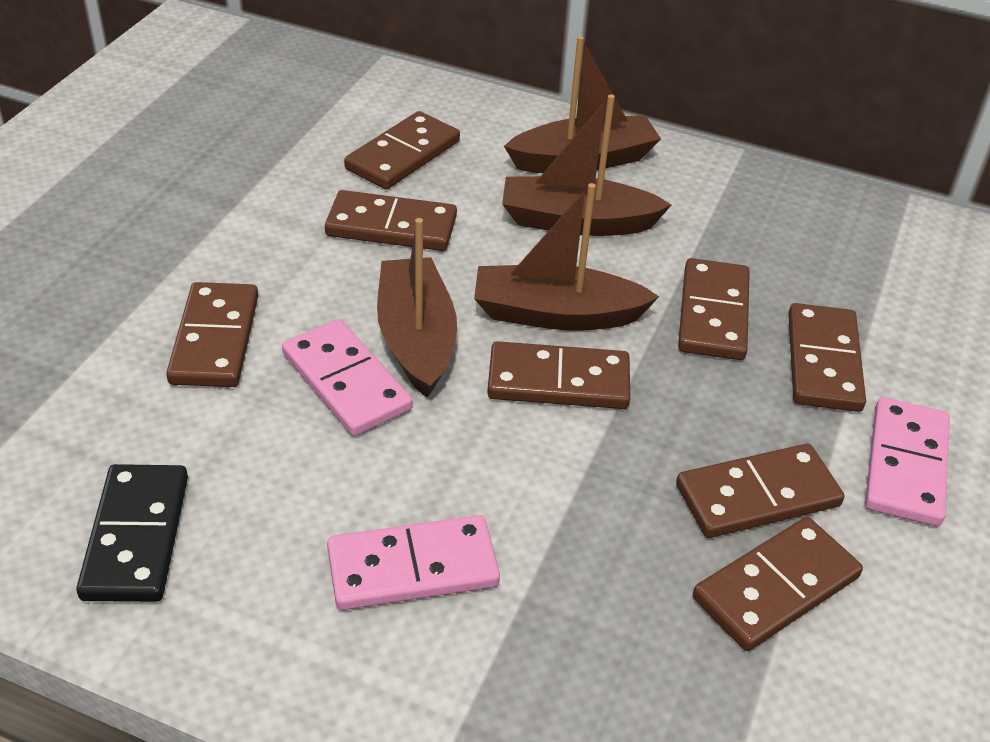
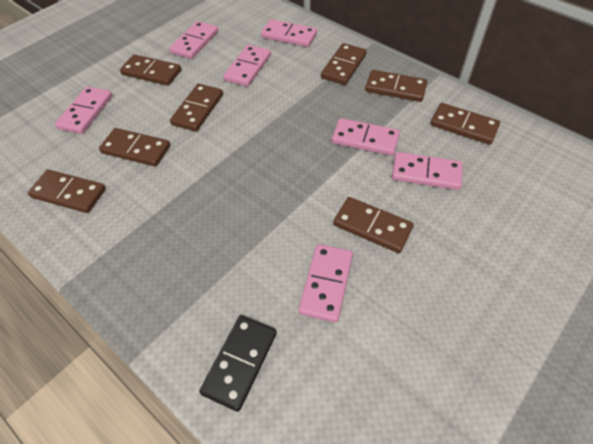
brown boat: 4 -> 0
pink domino: 3 -> 7

